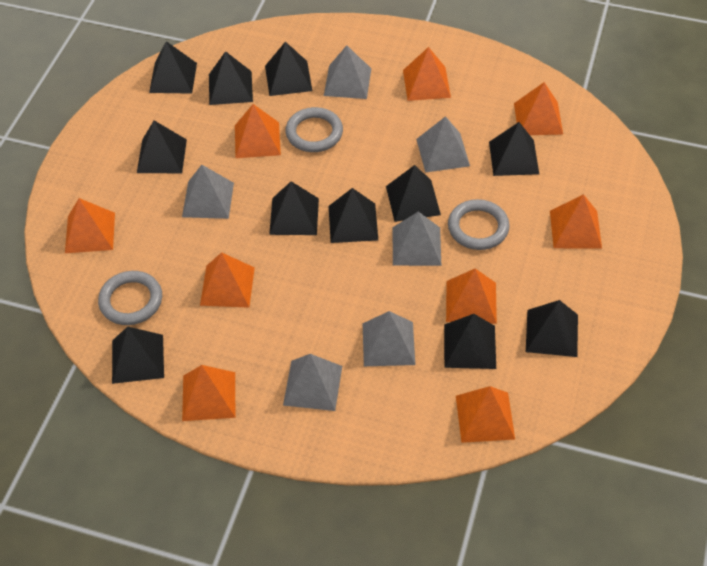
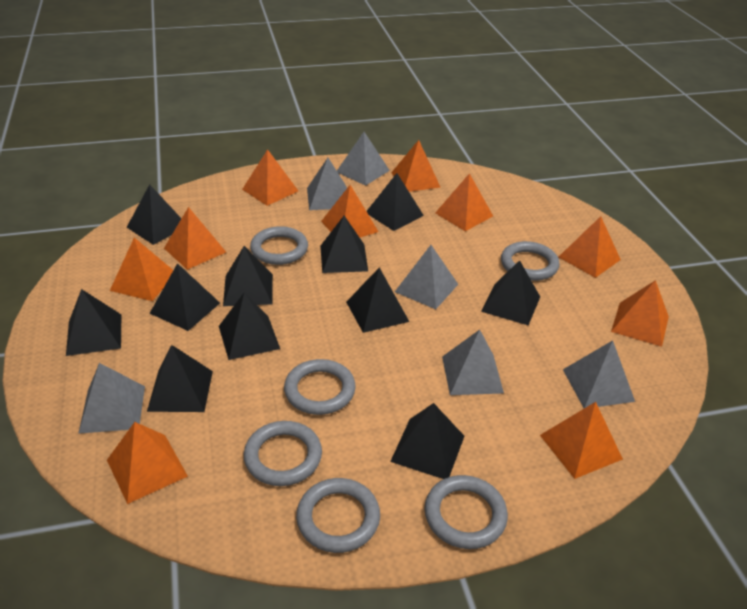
grey ring: 3 -> 6
orange pyramid: 9 -> 10

